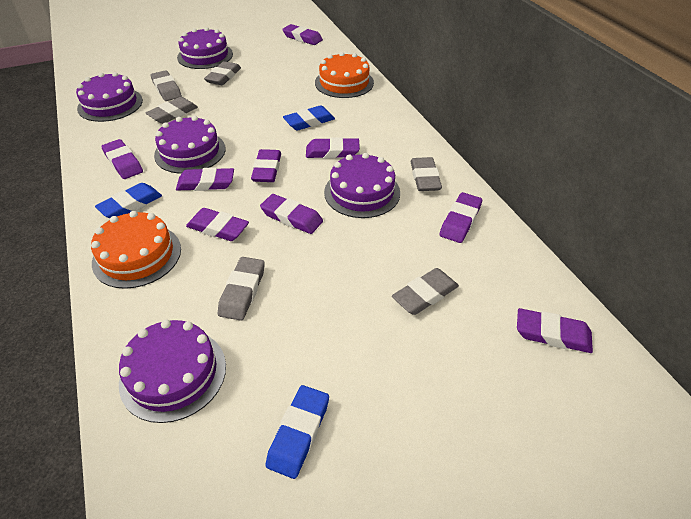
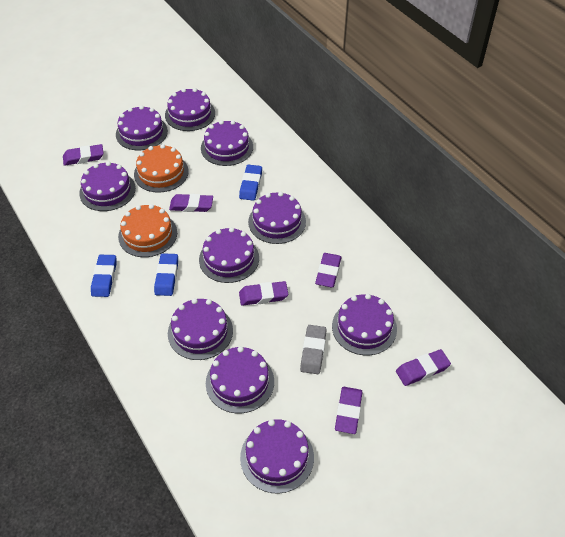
grey eraser: 6 -> 1
purple cake: 5 -> 10
purple eraser: 9 -> 6

